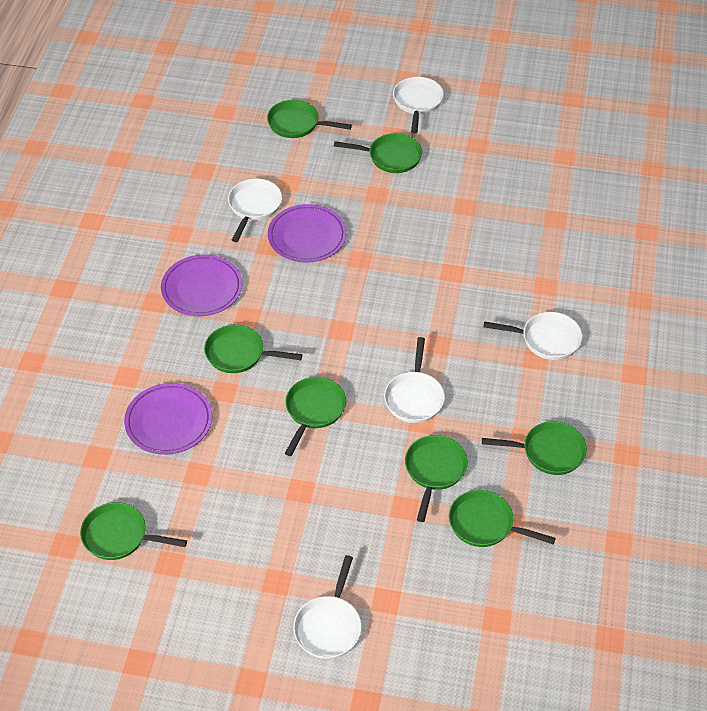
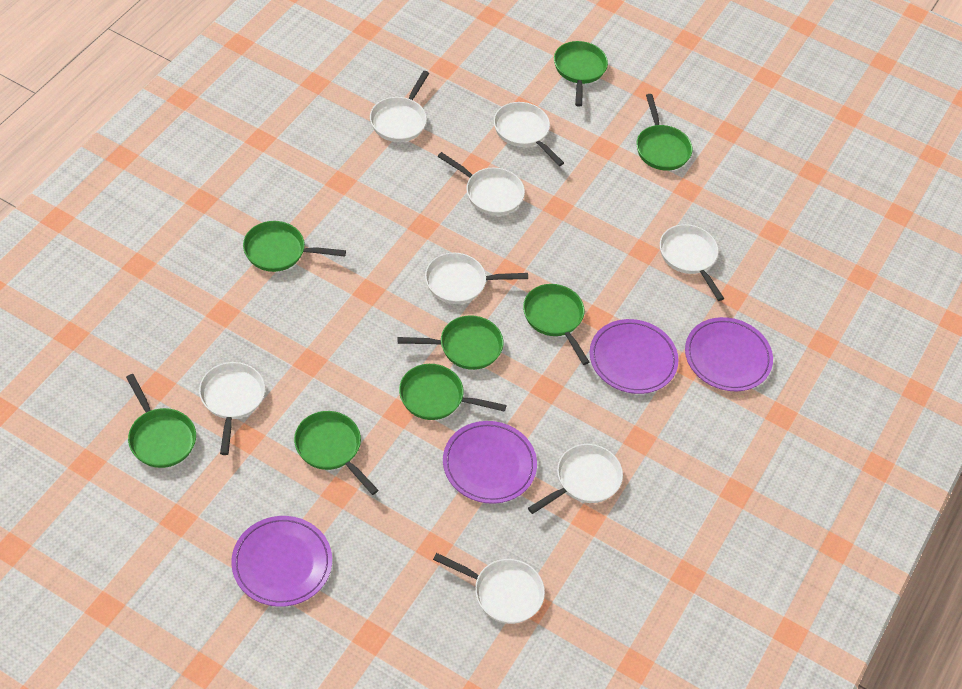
purple plate: 3 -> 4
white pan: 5 -> 8

